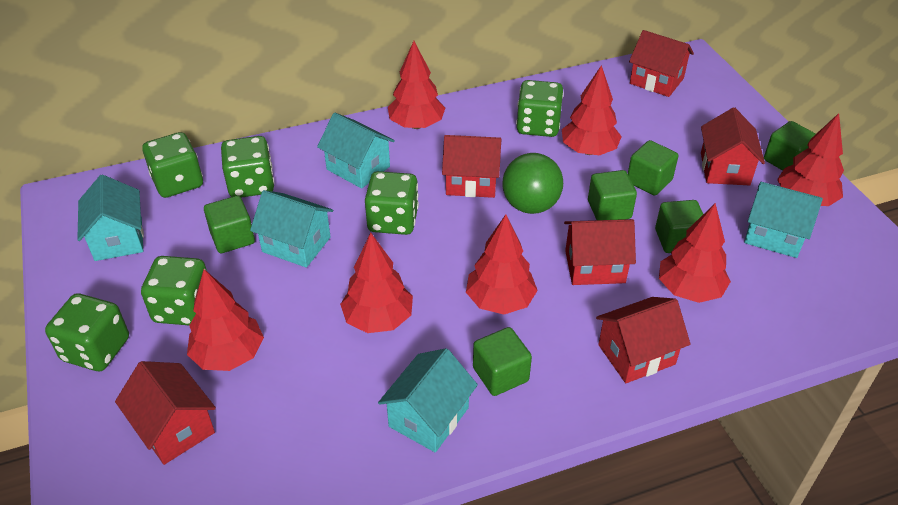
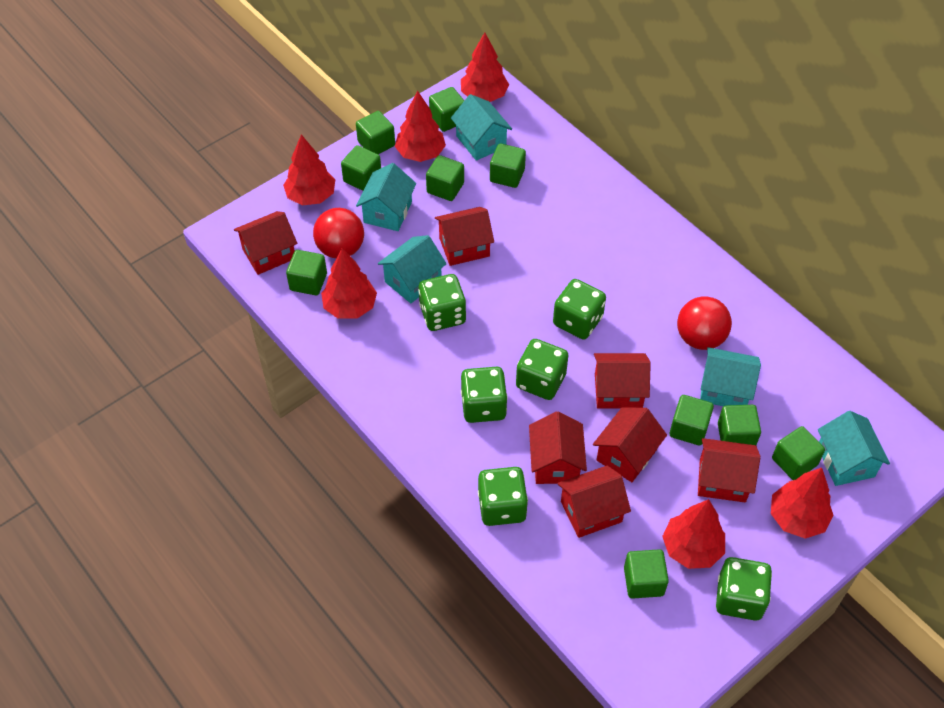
green ball: 1 -> 0
green cube: 6 -> 10
red ball: 0 -> 2
red house: 6 -> 7
red tree: 7 -> 6

